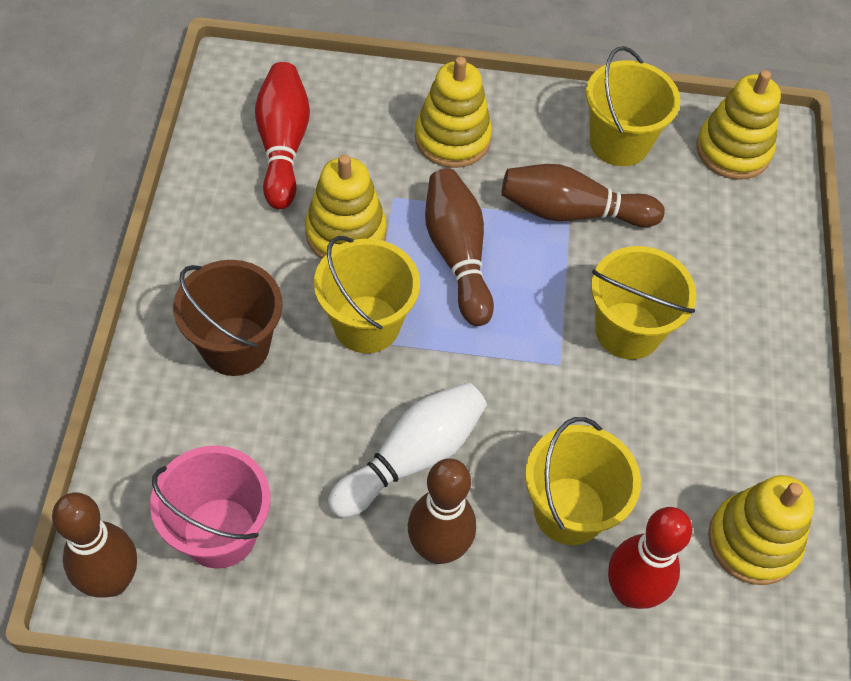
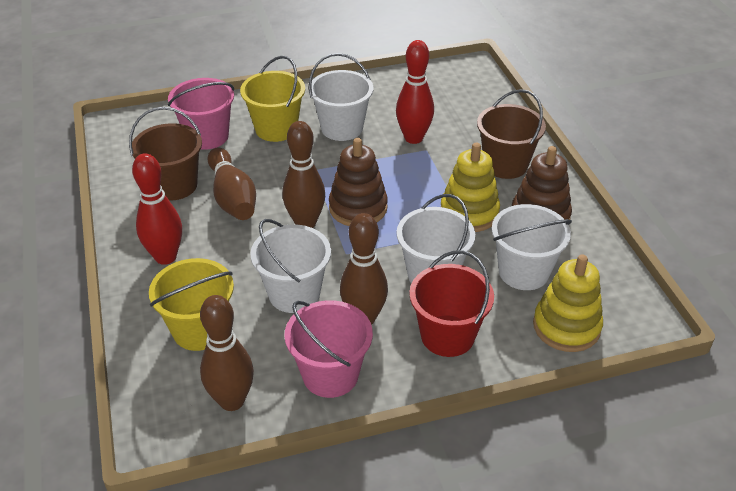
brown bucket: 1 -> 2
brown stacking toy: 0 -> 2
pink bucket: 1 -> 2
red bucket: 0 -> 1
white bowling pin: 1 -> 0
white bucket: 0 -> 4
yellow bucket: 4 -> 2
yellow stacking toy: 4 -> 2

